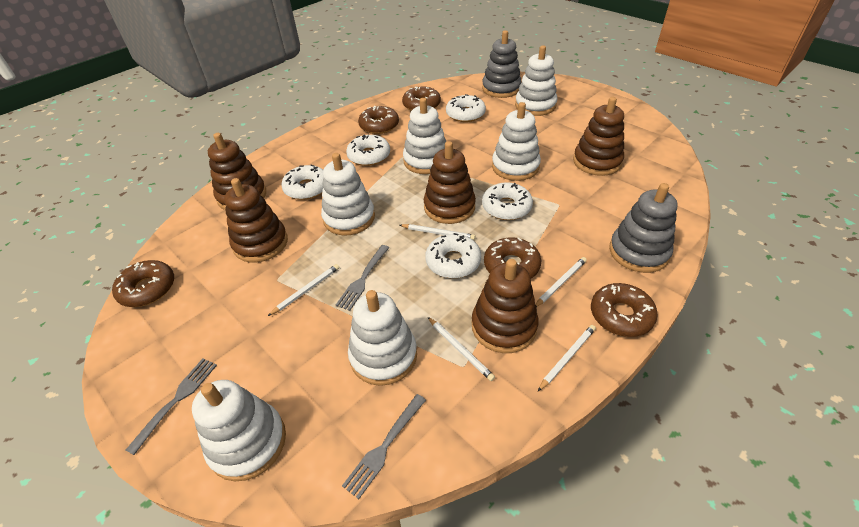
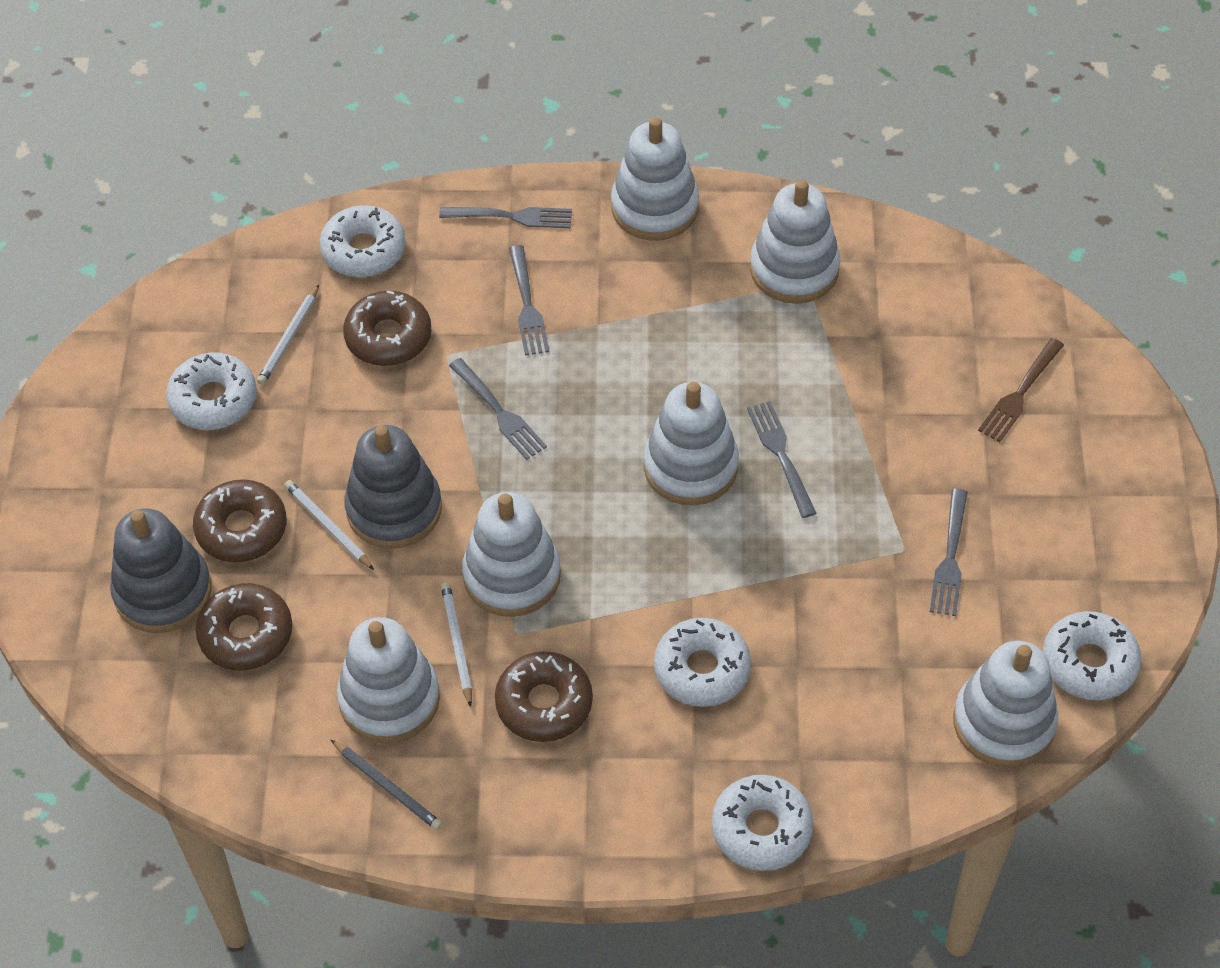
brown donut: 5 -> 4
brown fork: 0 -> 1
brown stacking toy: 5 -> 0
grey fork: 3 -> 5
grey pencil: 0 -> 1
white pencil: 5 -> 3

